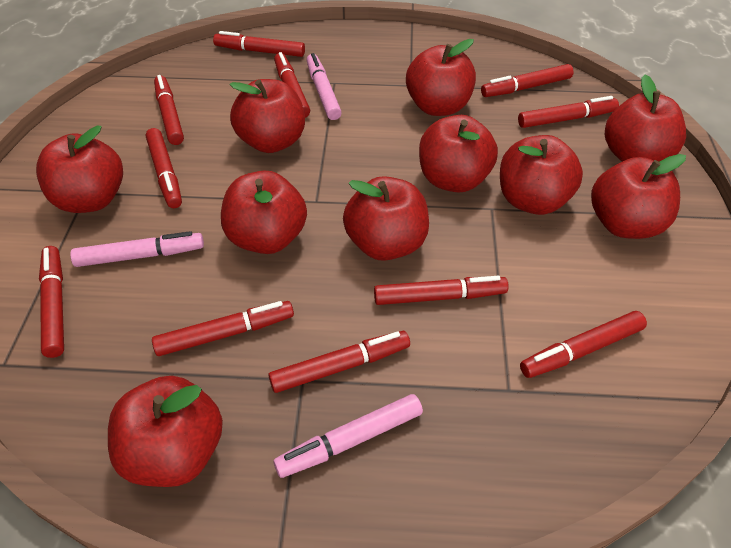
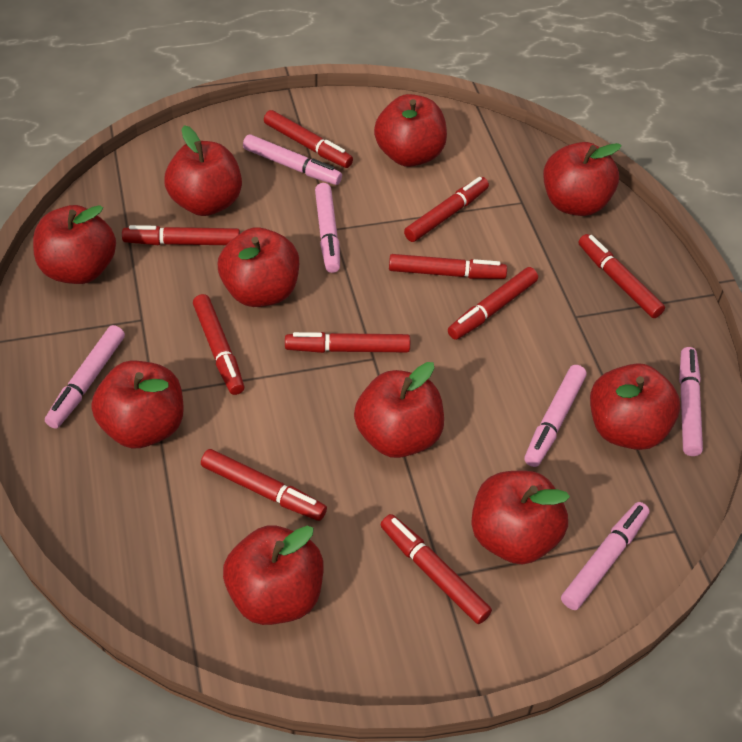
pink marker: 3 -> 6
red marker: 11 -> 10

